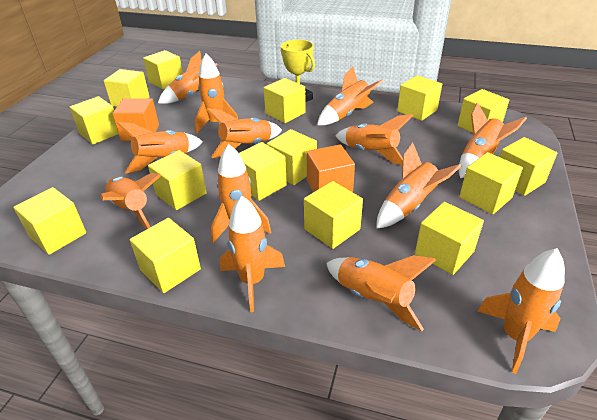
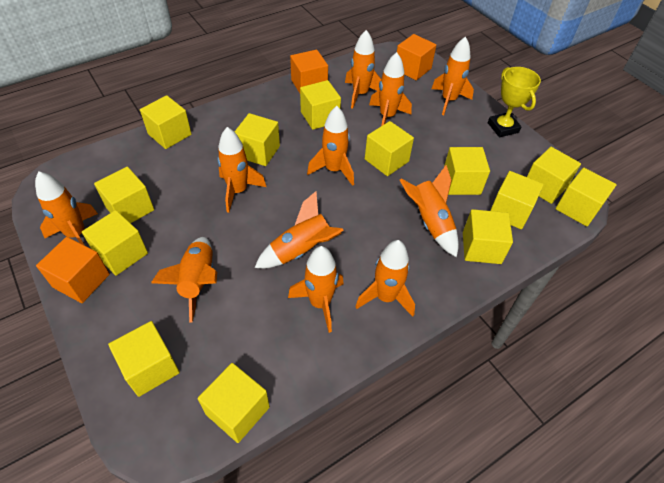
orange cube: 2 -> 3
orange rocket: 13 -> 11
yellow cube: 15 -> 13

